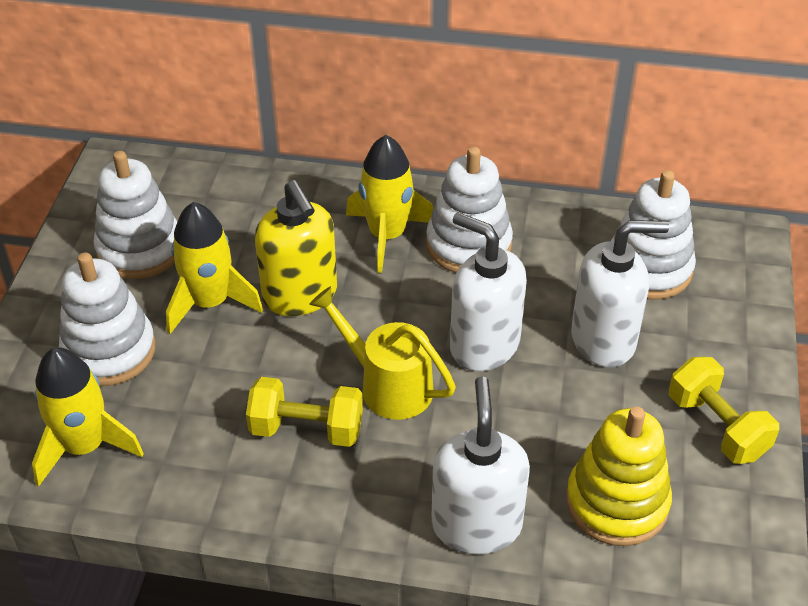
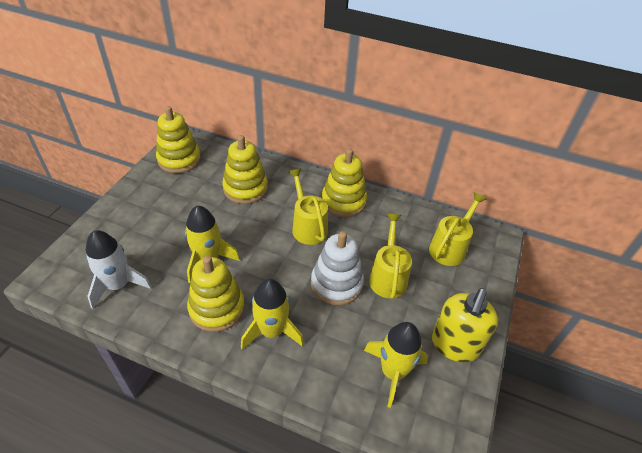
white rocket: 0 -> 1
white soap dispenser: 3 -> 0
white stacking toy: 4 -> 1
yellow dumbbell: 2 -> 0
yellow stacking toy: 1 -> 4
yellow watering can: 1 -> 3

